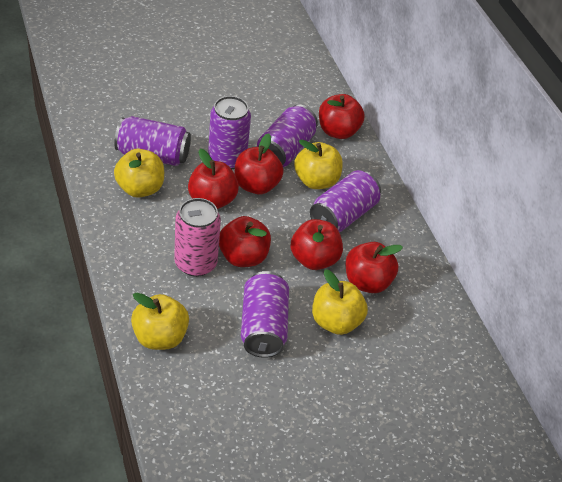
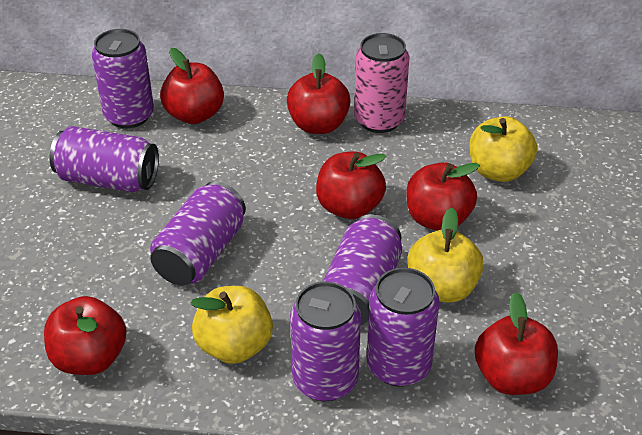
purple can: 5 -> 6
yellow apple: 4 -> 3

